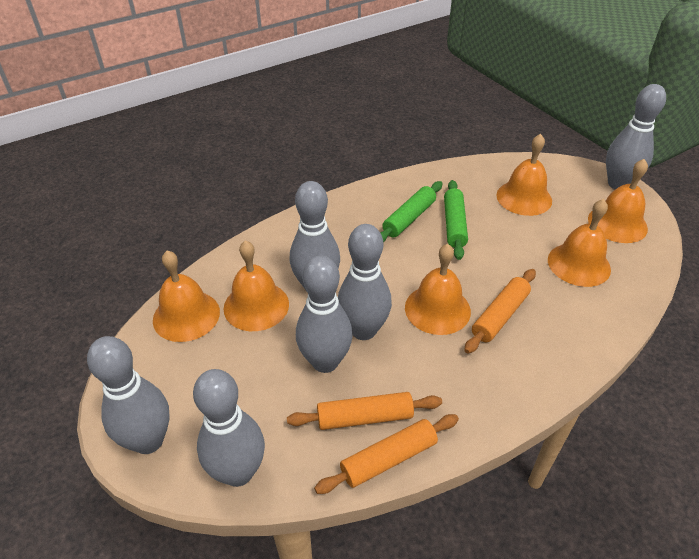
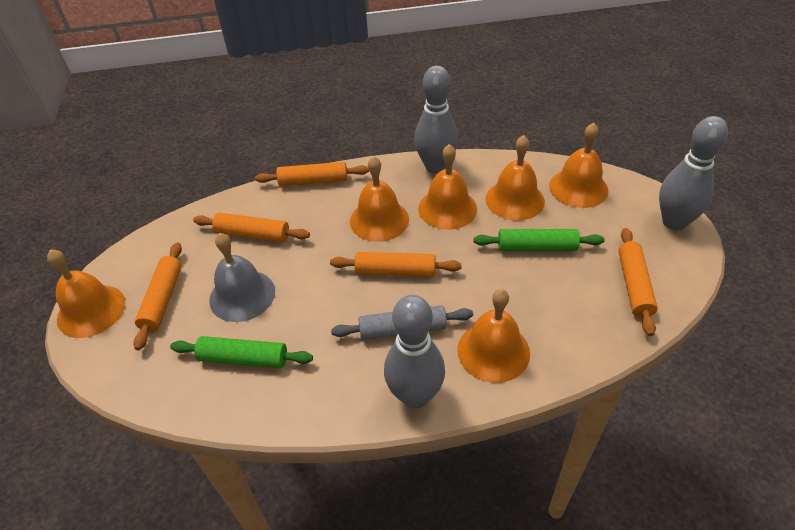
grey bell: 0 -> 1
grey bowling pin: 6 -> 3
grey rolling pin: 0 -> 1
orange rolling pin: 3 -> 5

